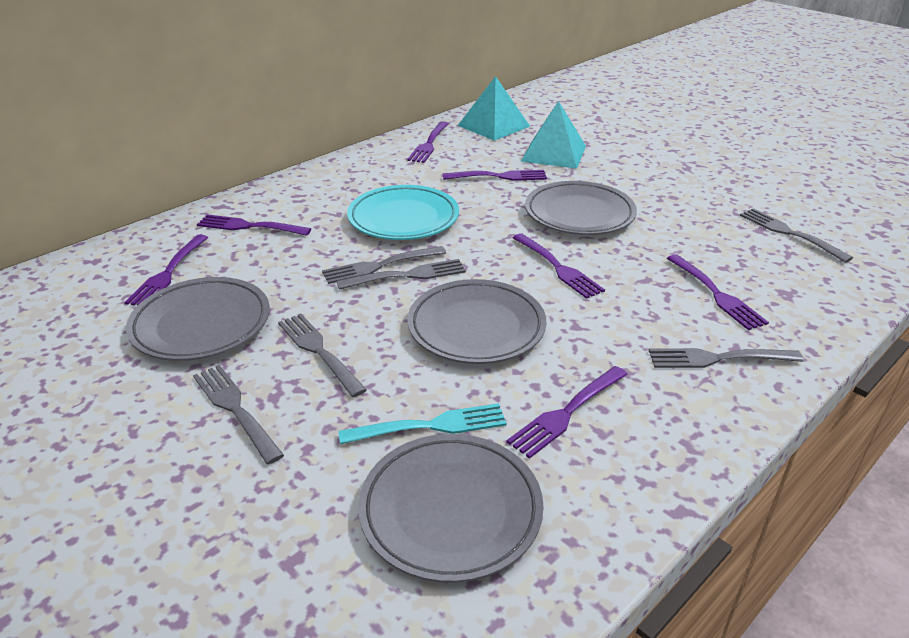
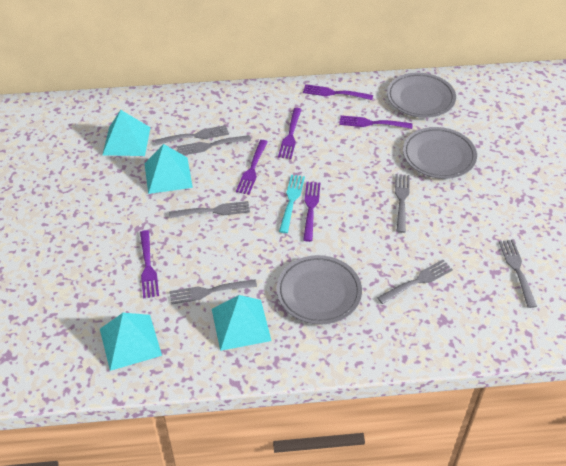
grey fork: 6 -> 7
grey plate: 4 -> 3
purple fork: 7 -> 6
turquoise plate: 1 -> 0
turquoise pyramid: 2 -> 4

